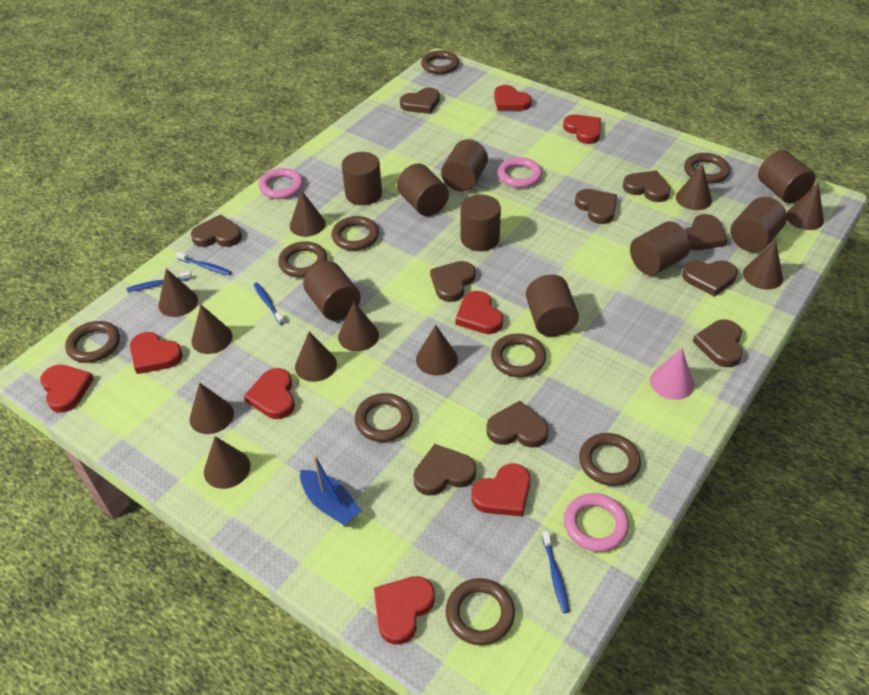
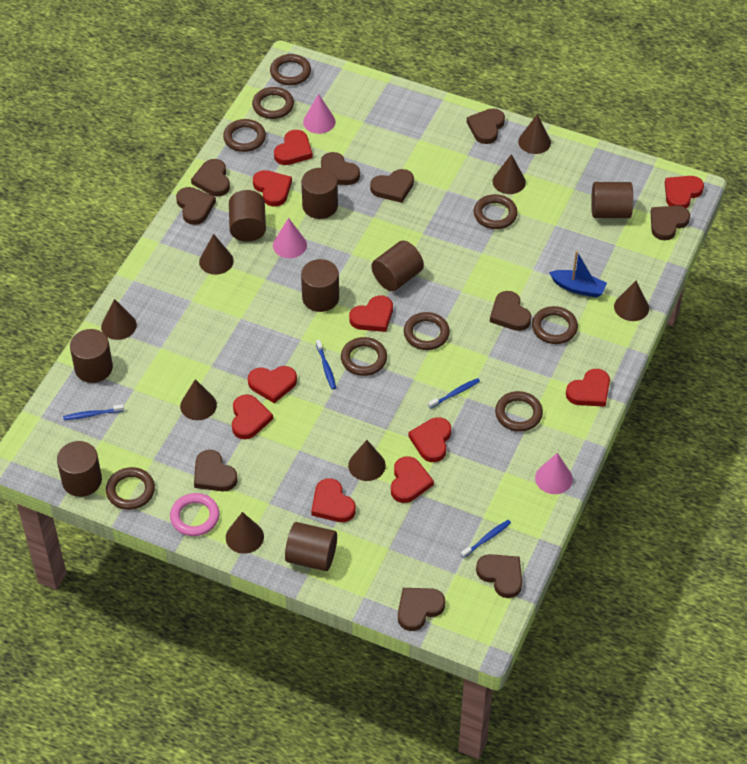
brown cone: 11 -> 8
brown cylinder: 9 -> 8
pink cone: 1 -> 3
pink ring: 3 -> 1
red heart: 8 -> 10

